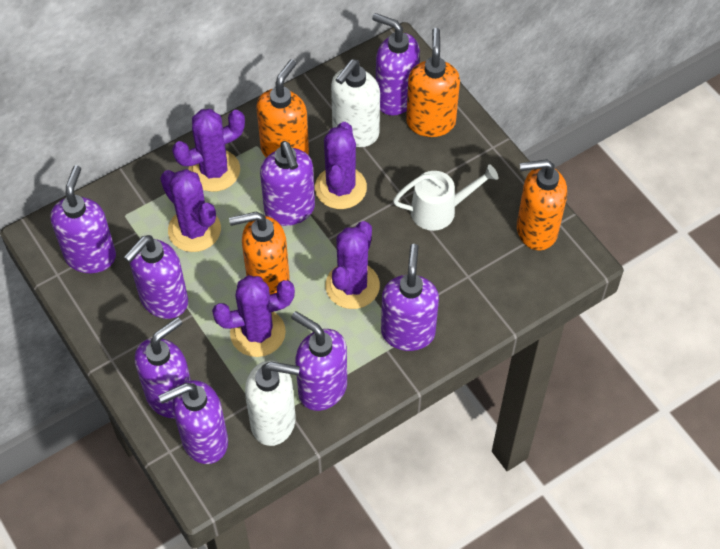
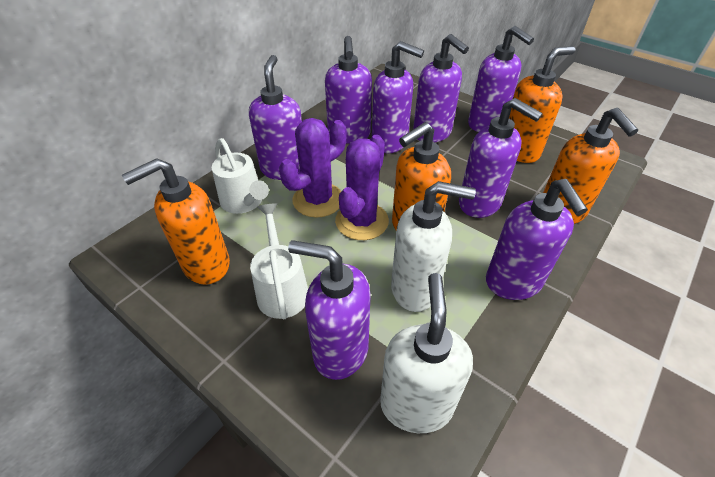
purple cactus: 5 -> 2
white watering can: 1 -> 2

